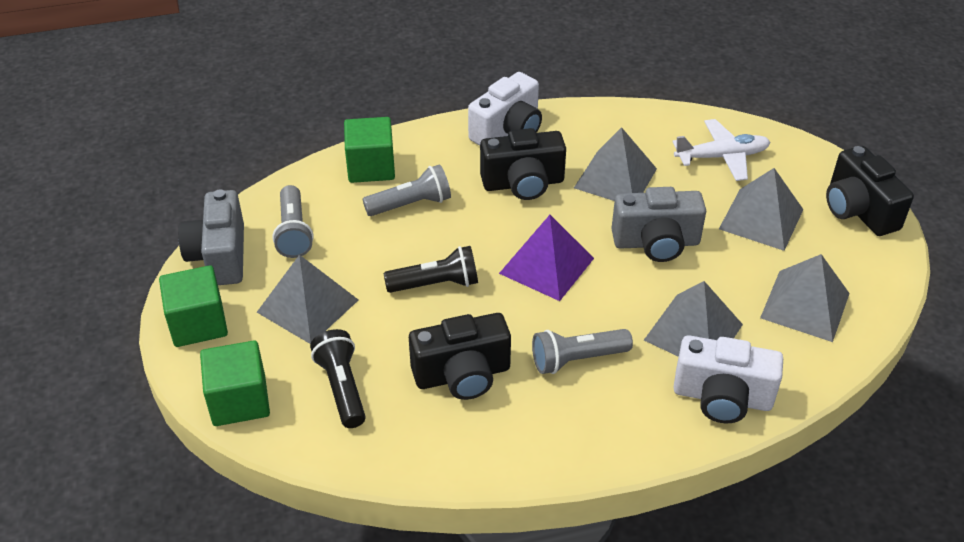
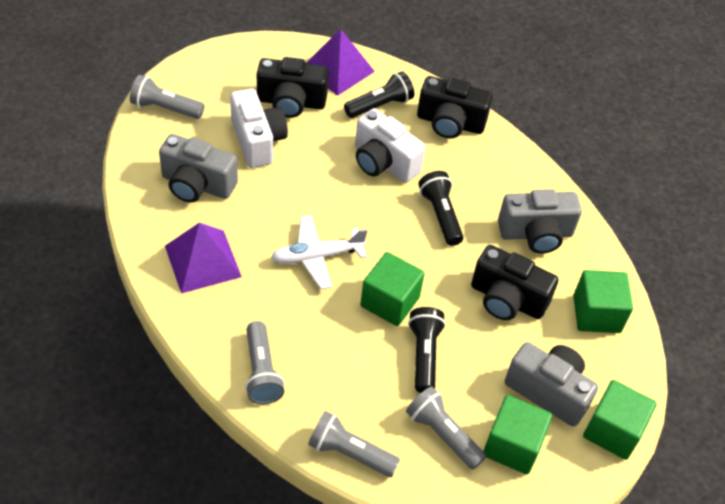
black flashlight: 2 -> 3
green cube: 3 -> 4
grey camera: 2 -> 3
grey flashlight: 3 -> 4
grey pyramid: 5 -> 0
purple pyramid: 1 -> 2

